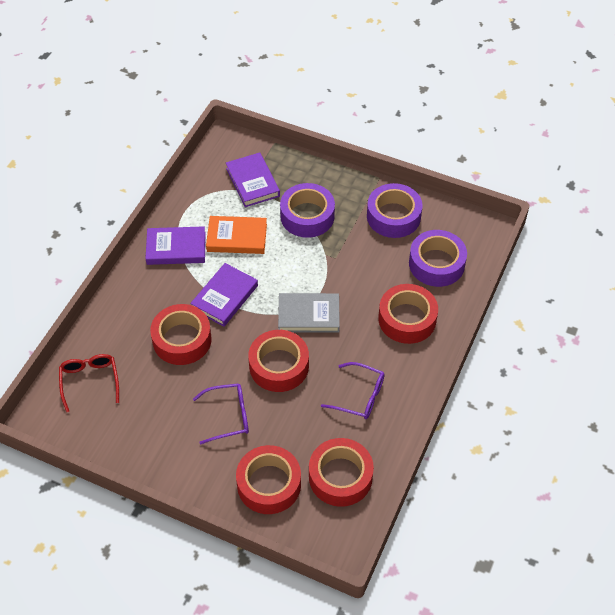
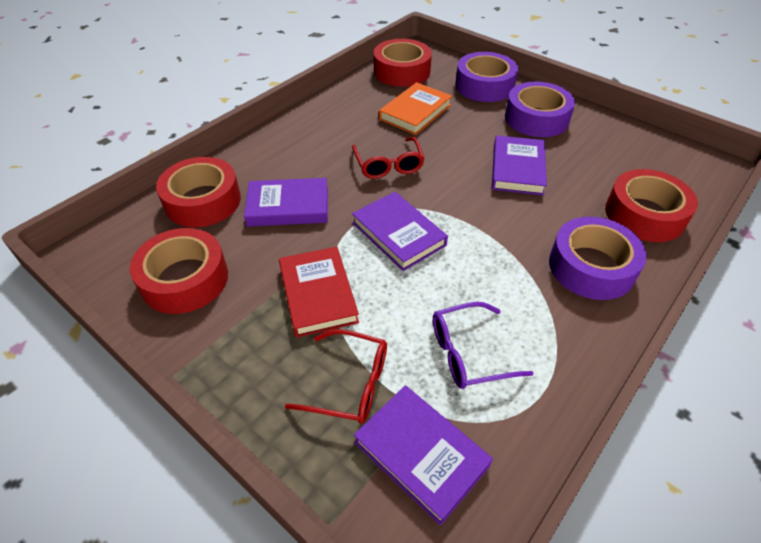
grey book: 1 -> 0
purple book: 3 -> 4
purple glasses: 2 -> 1
red book: 0 -> 1
red glasses: 1 -> 2
red tape: 5 -> 4

